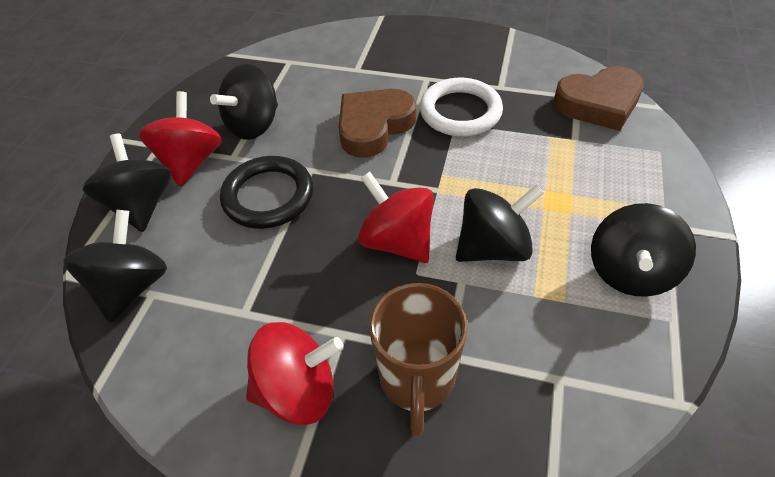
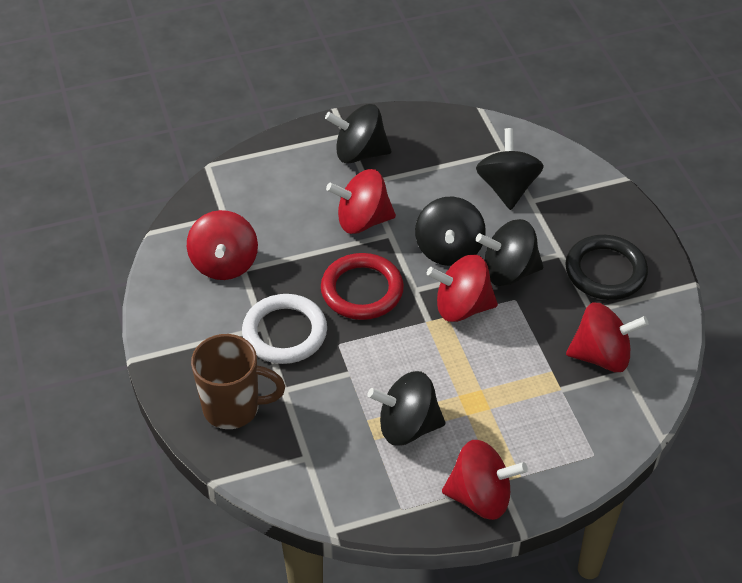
brown heart: 2 -> 0
red ring: 0 -> 1
red spinning top: 3 -> 5

